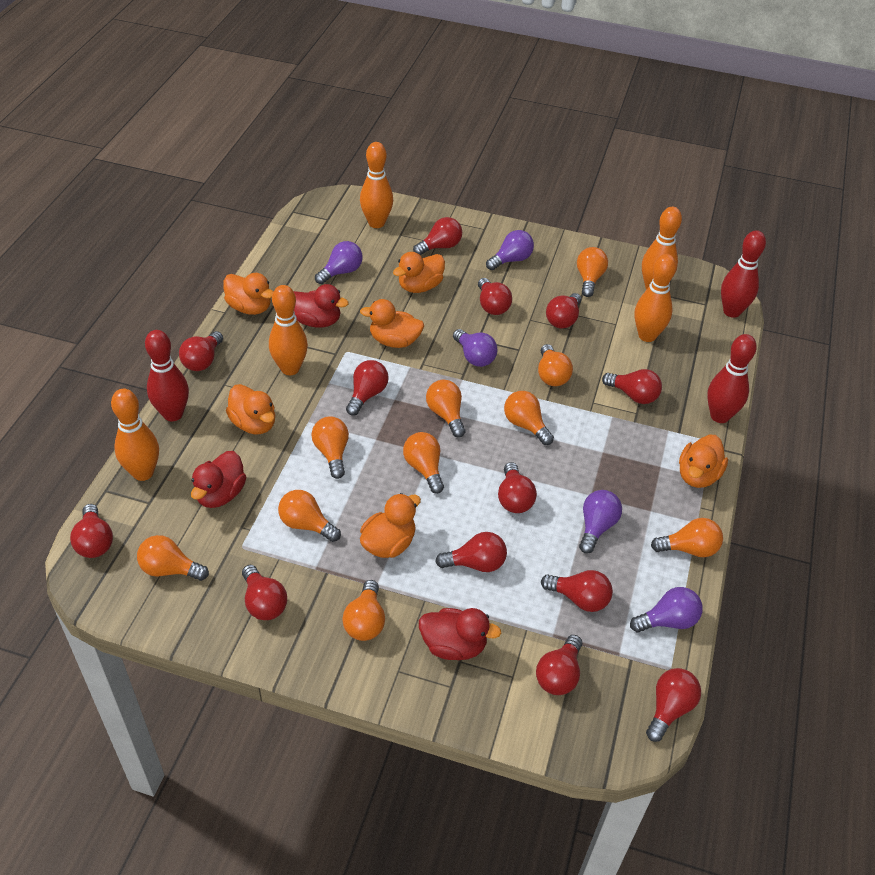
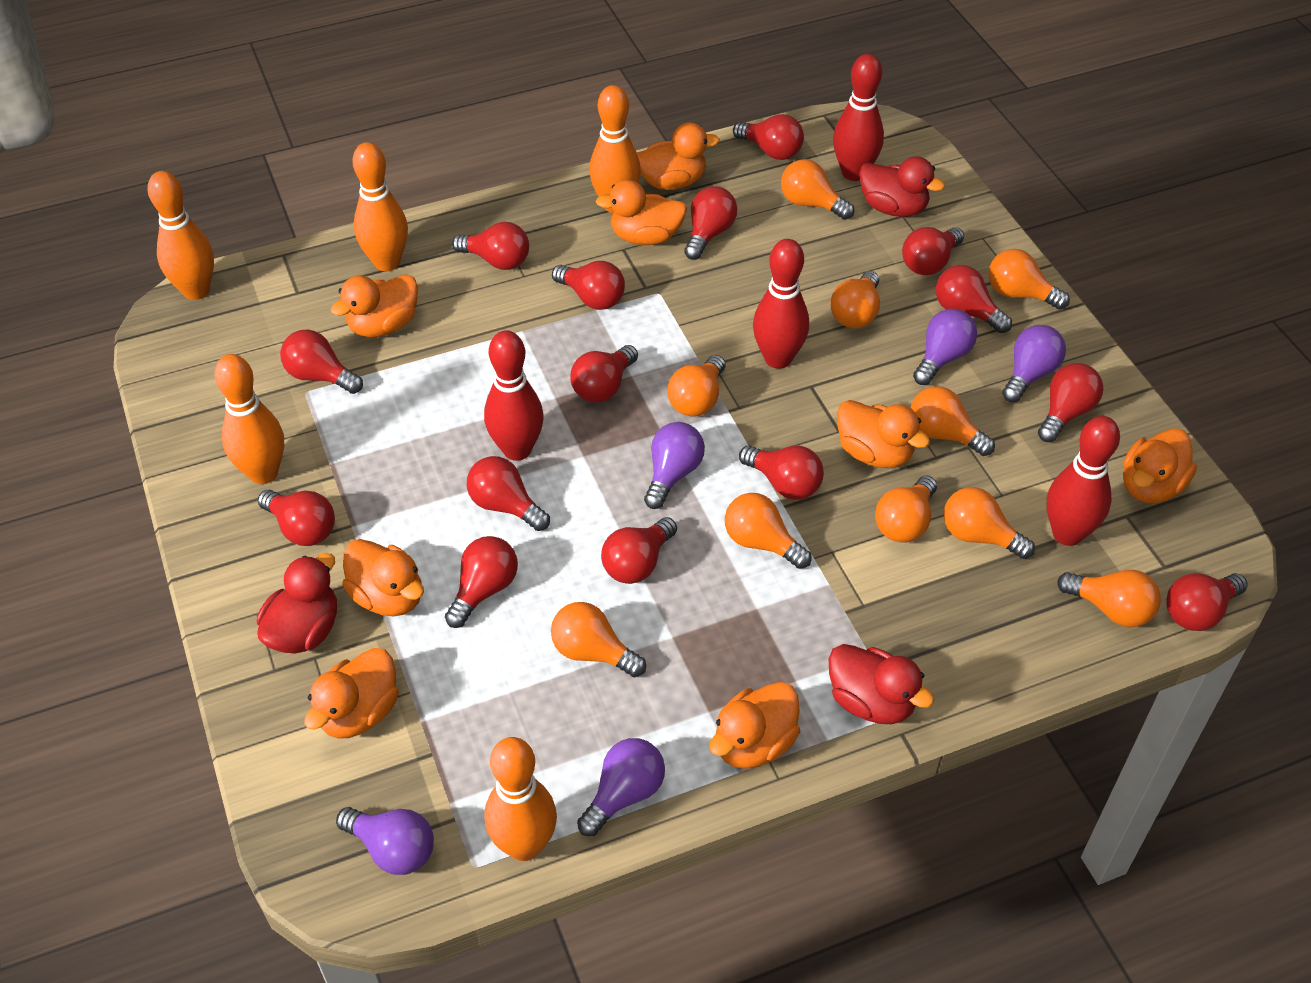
orange duck: 6 -> 8
red bowling pin: 3 -> 4
red light bulb: 13 -> 15

